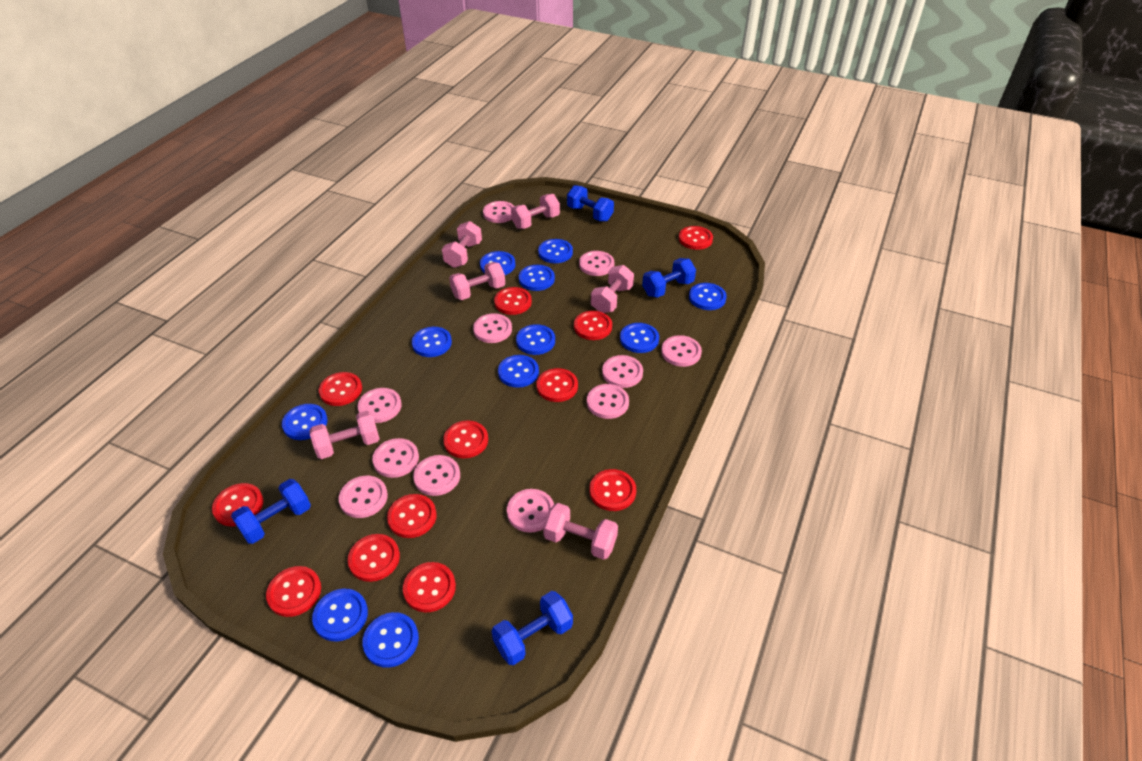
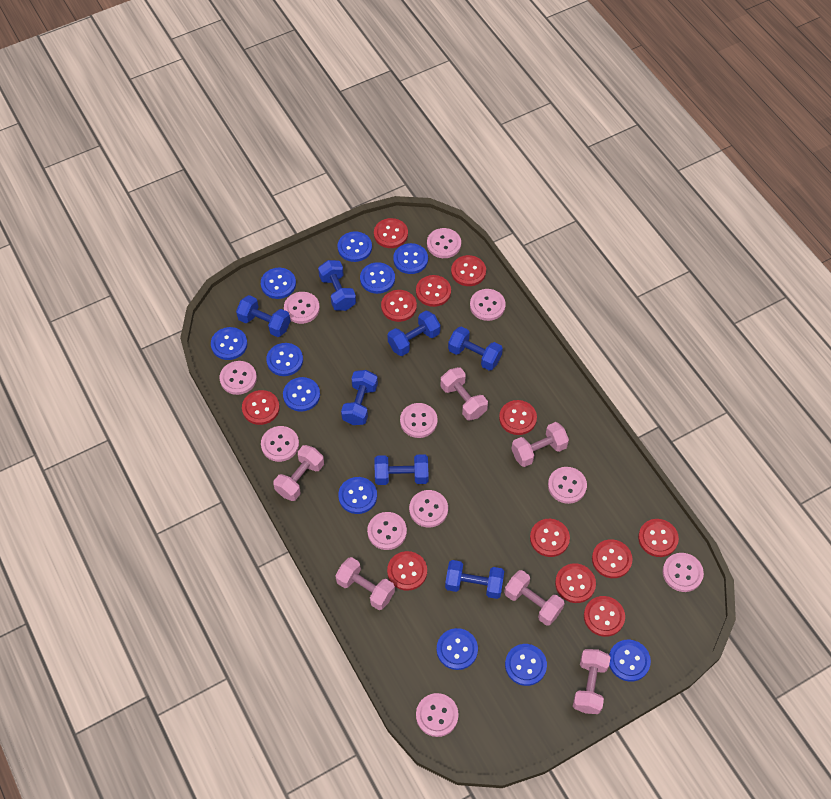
blue dumbbell: 4 -> 7

